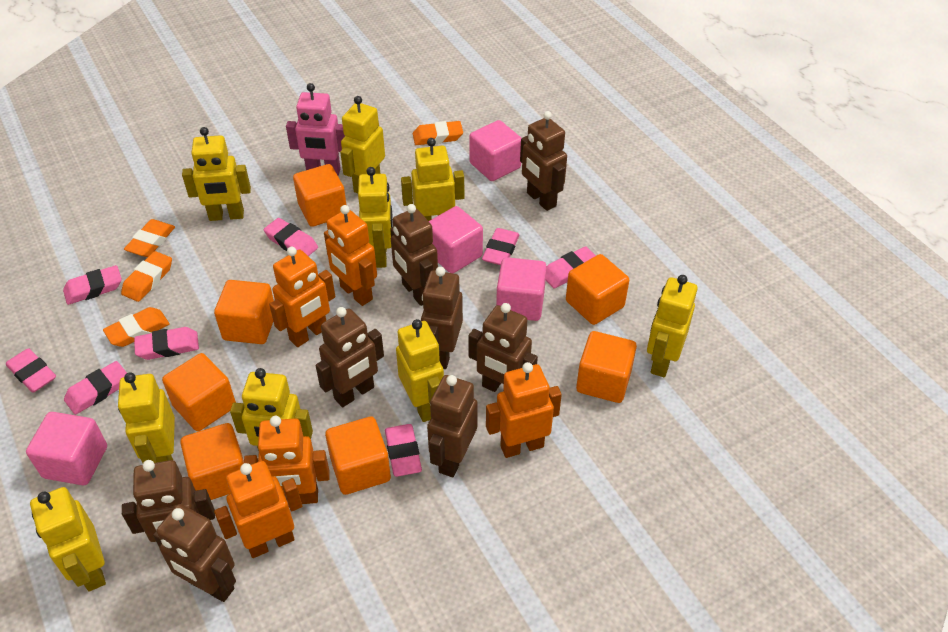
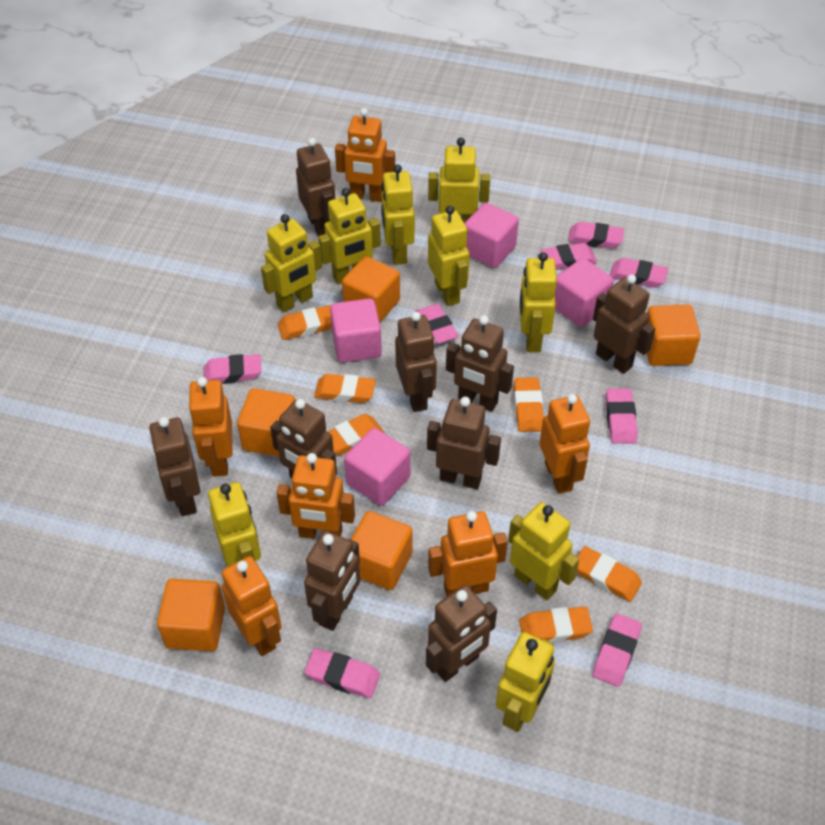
brown robot: 8 -> 9
orange cube: 7 -> 5
orange eraser: 4 -> 6
orange robot: 5 -> 6
pink robot: 1 -> 0

